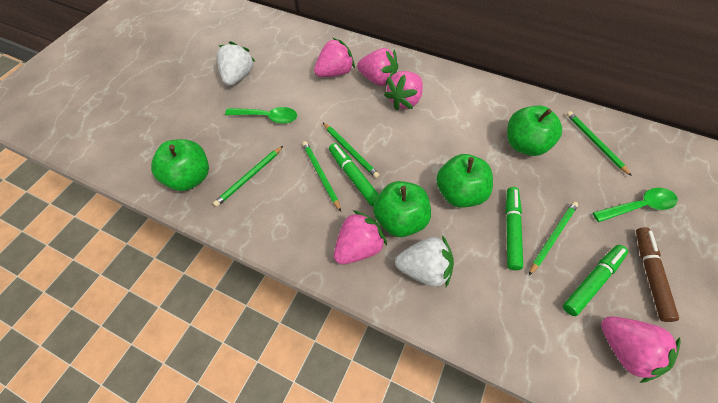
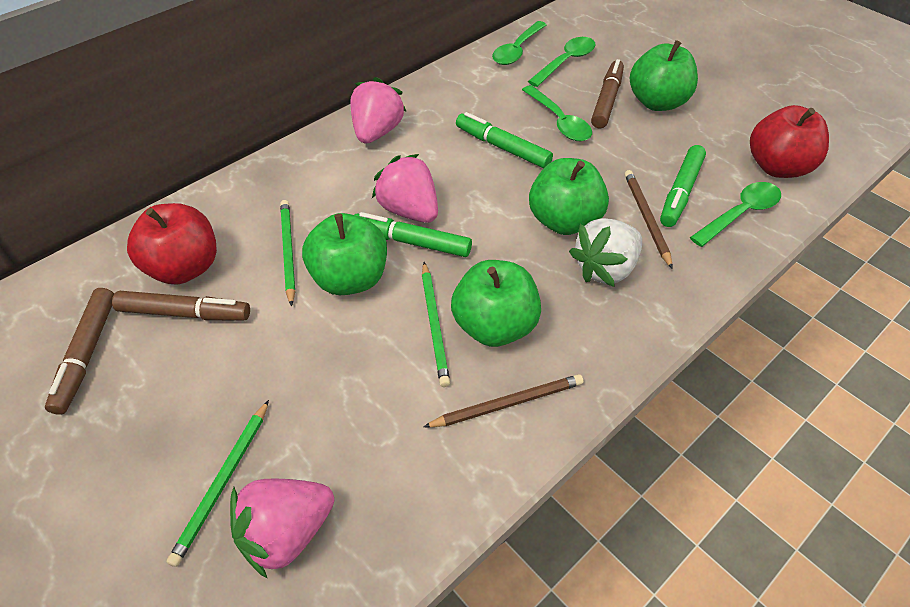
brown marker: 1 -> 3
brown pencil: 0 -> 2
green pencil: 5 -> 3
green spoon: 2 -> 4
pink strawberry: 5 -> 3
red apple: 0 -> 2
white strawberry: 2 -> 1

